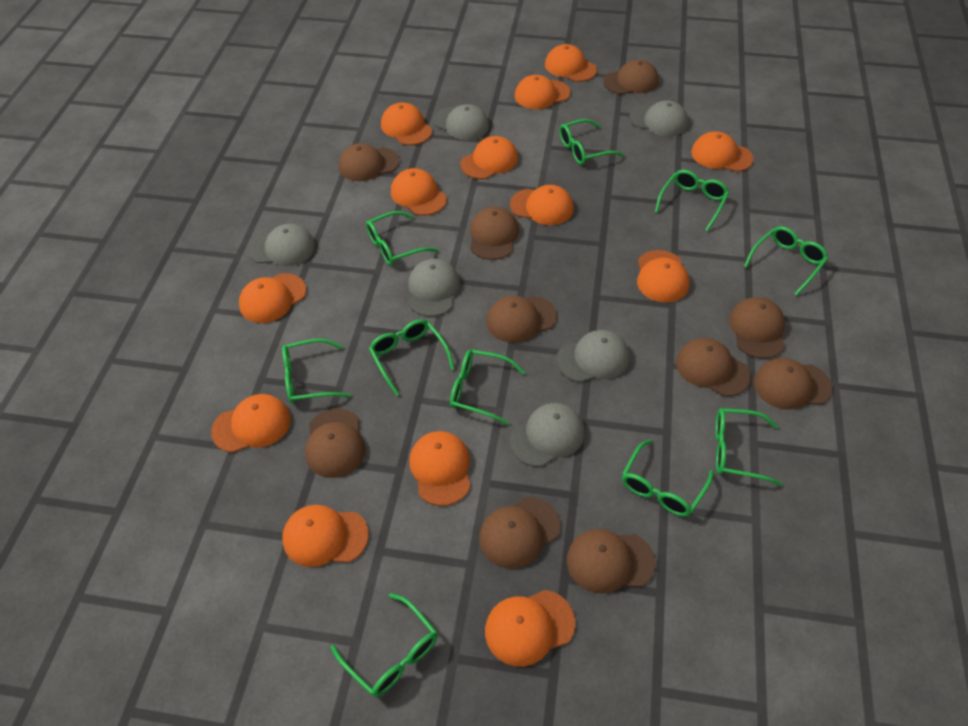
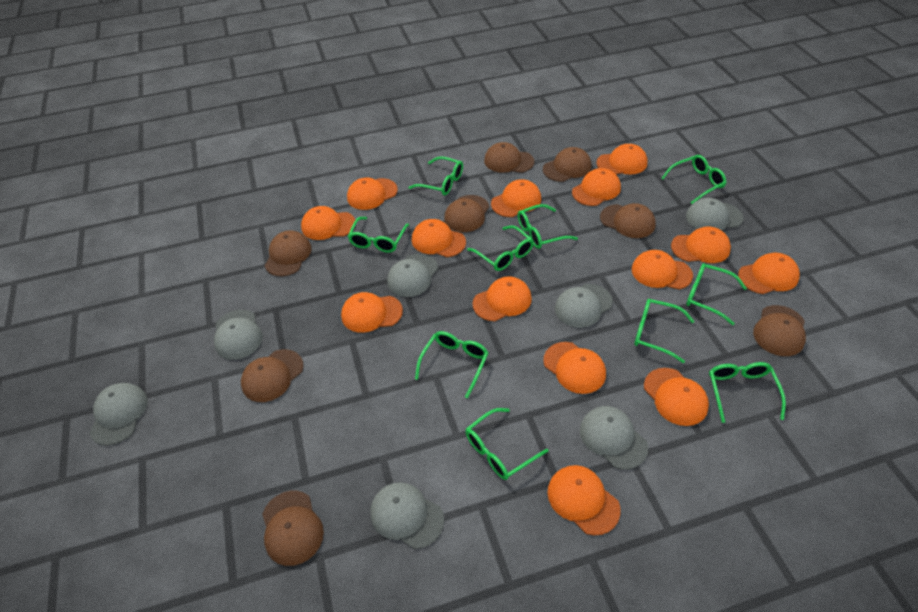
brown cap: 10 -> 8
grey cap: 6 -> 7
orange cap: 13 -> 14

